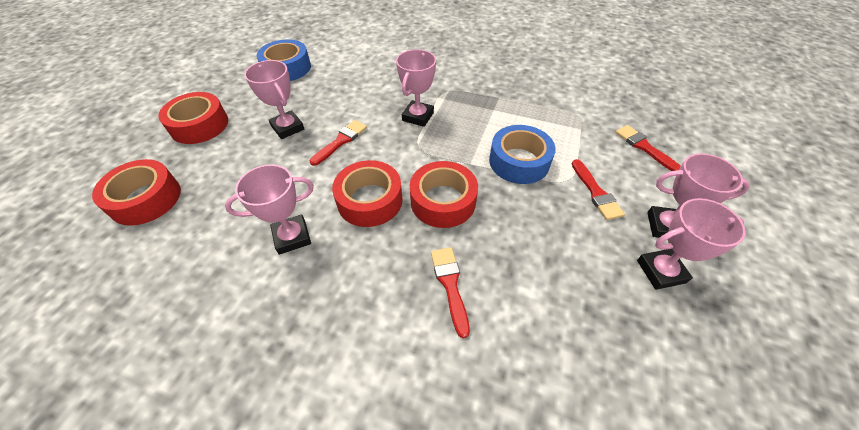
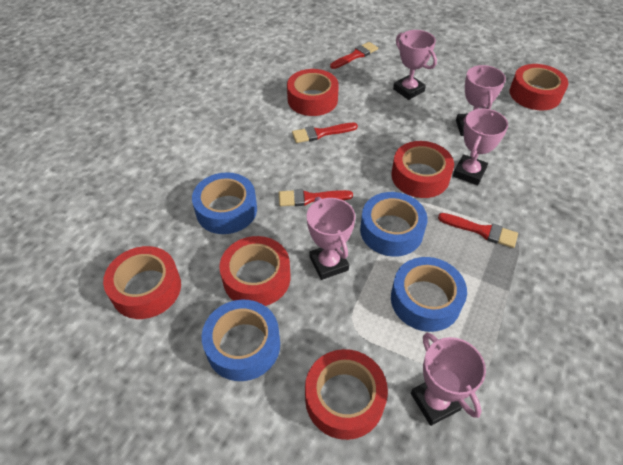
blue tape: 2 -> 4
red tape: 4 -> 6

